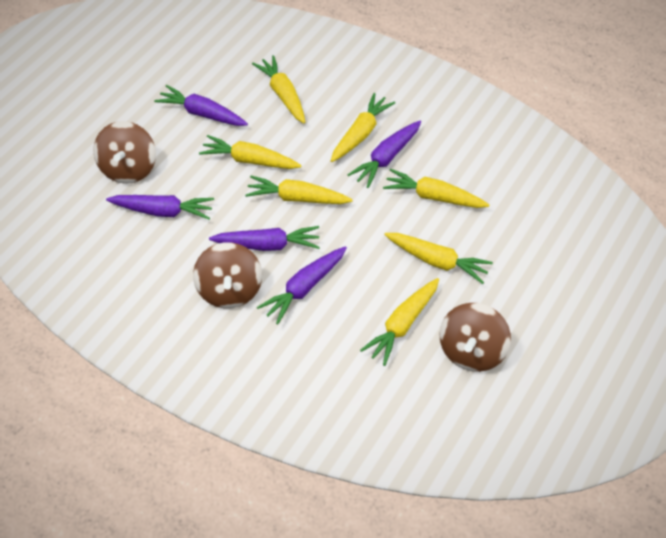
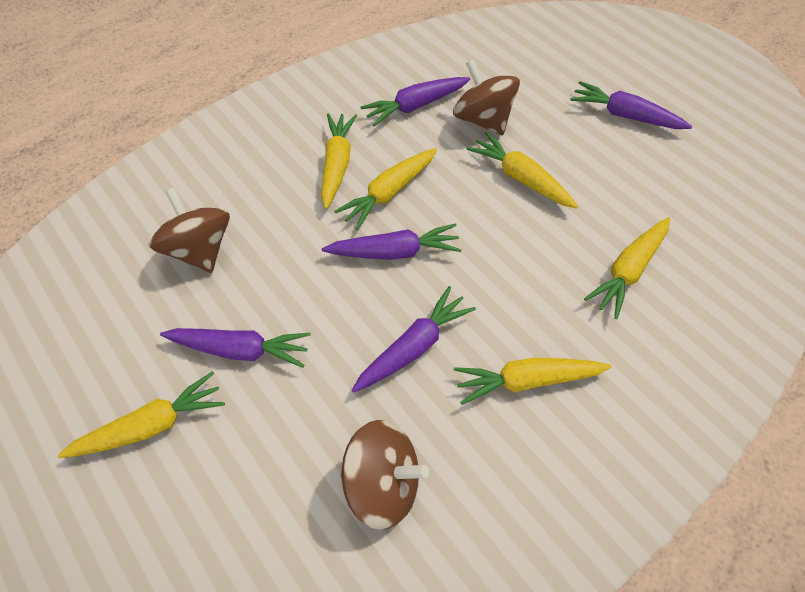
yellow carrot: 7 -> 6

